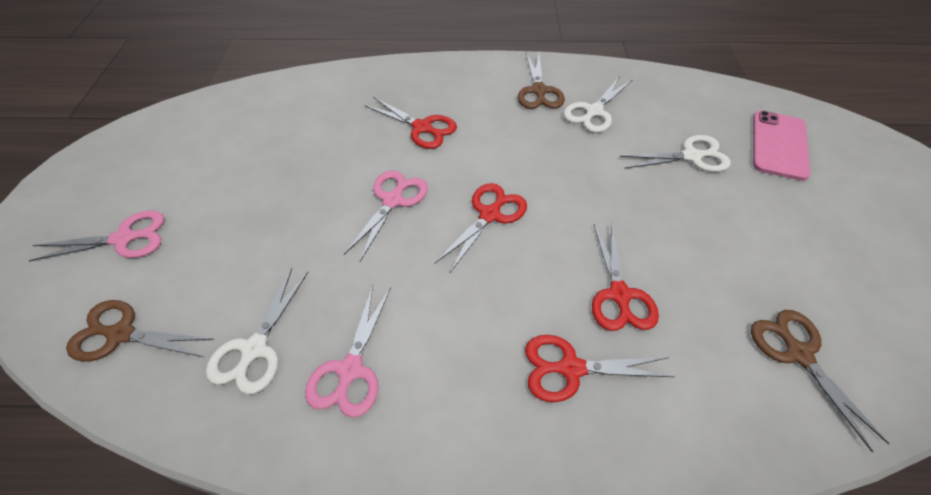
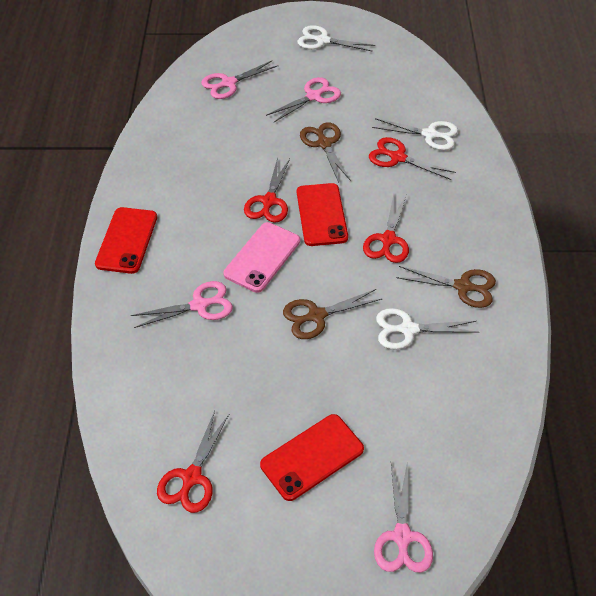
pink scissors: 3 -> 4
red phone: 0 -> 3

